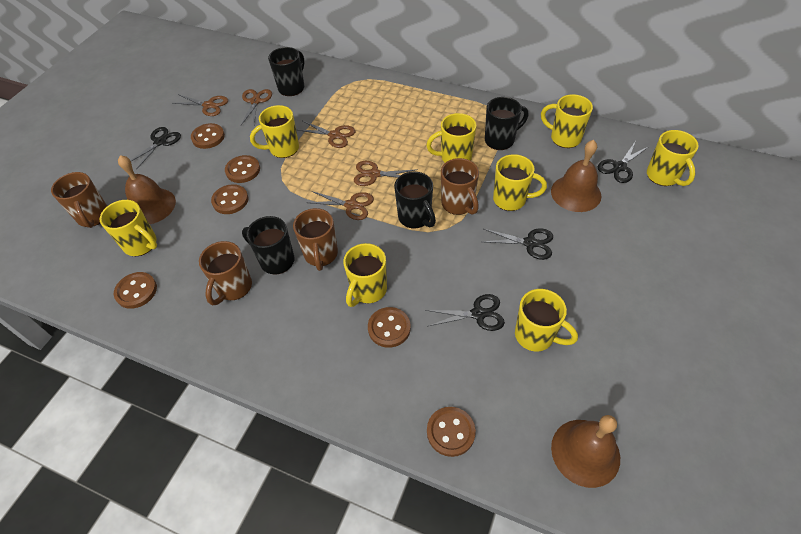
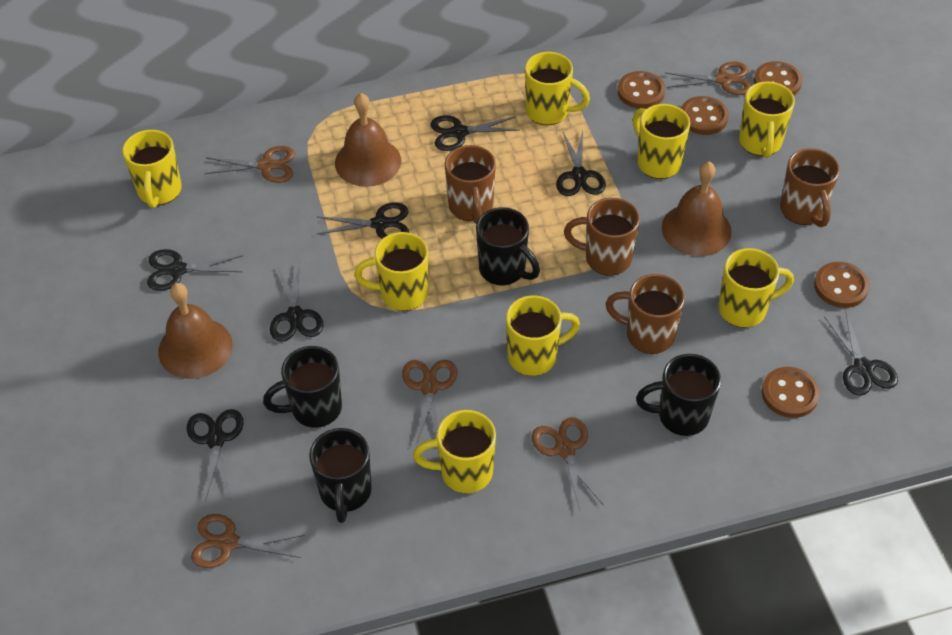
black scissors: 4 -> 7
brown button: 6 -> 5

